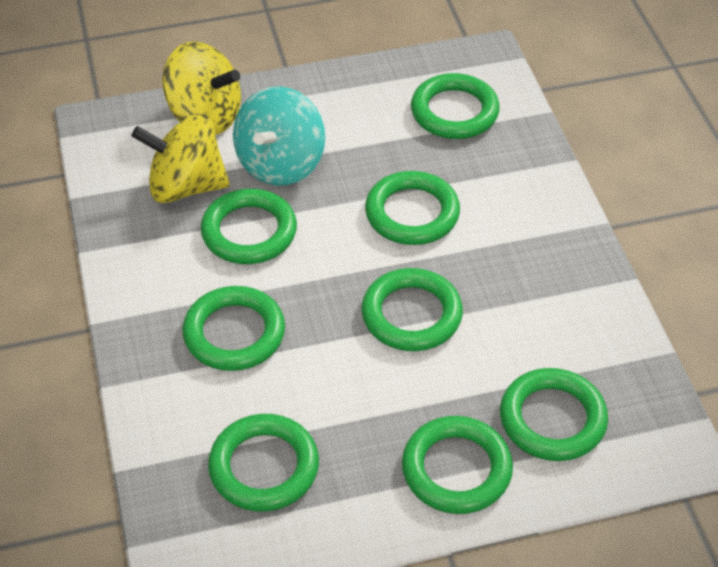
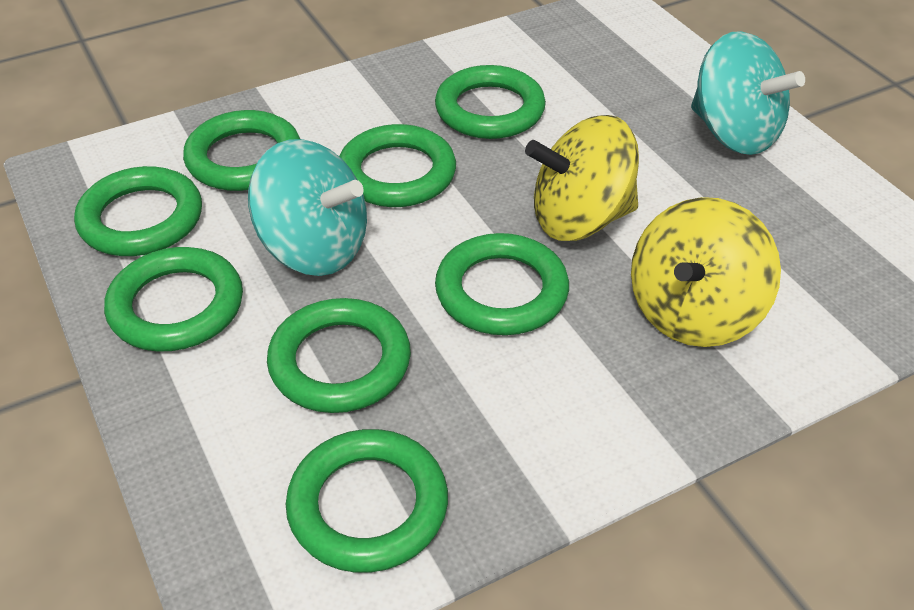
turquoise spinning top: 1 -> 2

